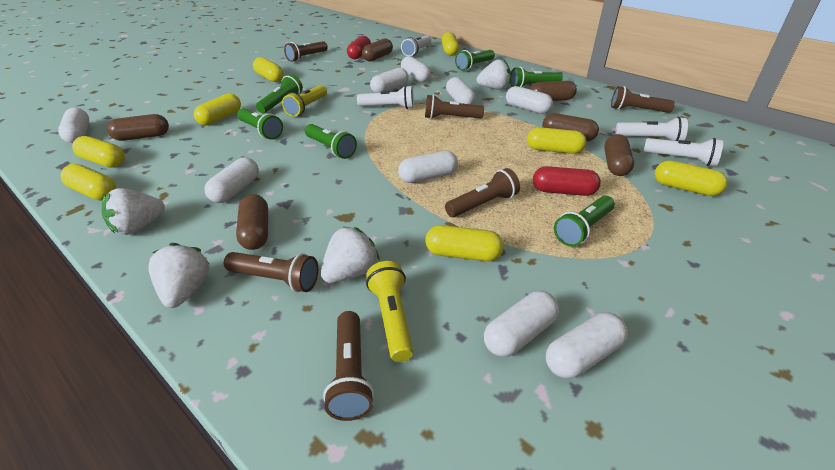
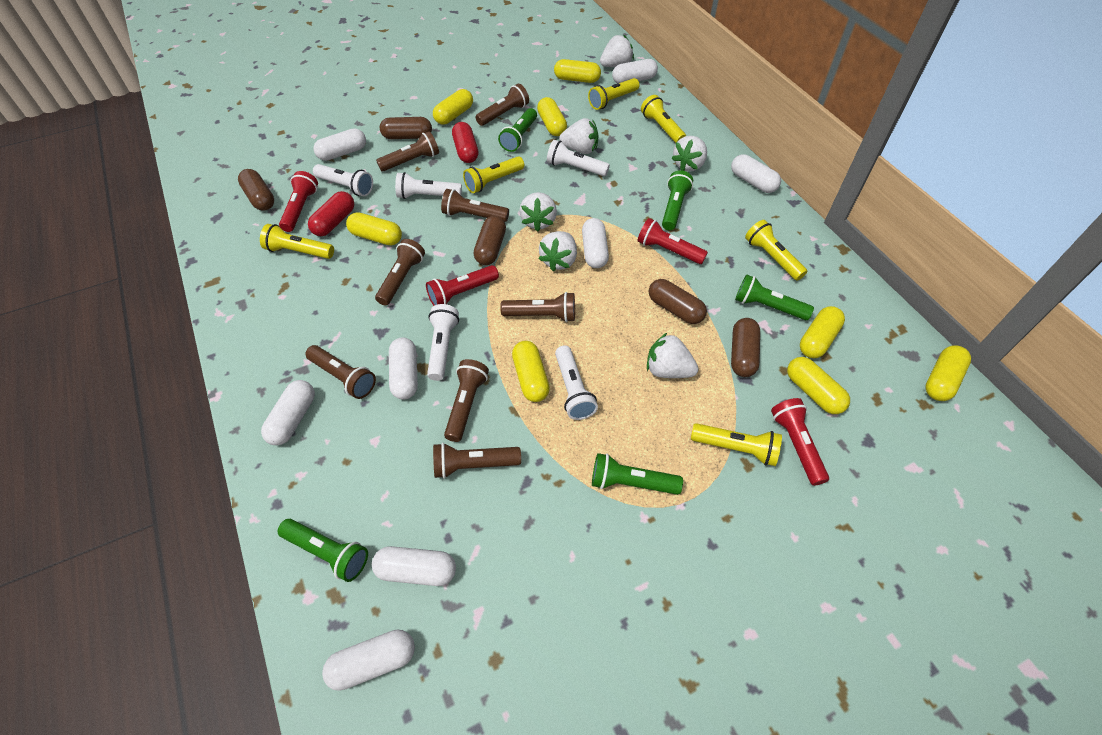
brown capsule: 6 -> 5
brown flashlight: 6 -> 8
green flashlight: 6 -> 5
red flashlight: 0 -> 4
white capsule: 9 -> 8
white flashlight: 4 -> 5
white strawberry: 4 -> 6
yellow flashlight: 2 -> 6

